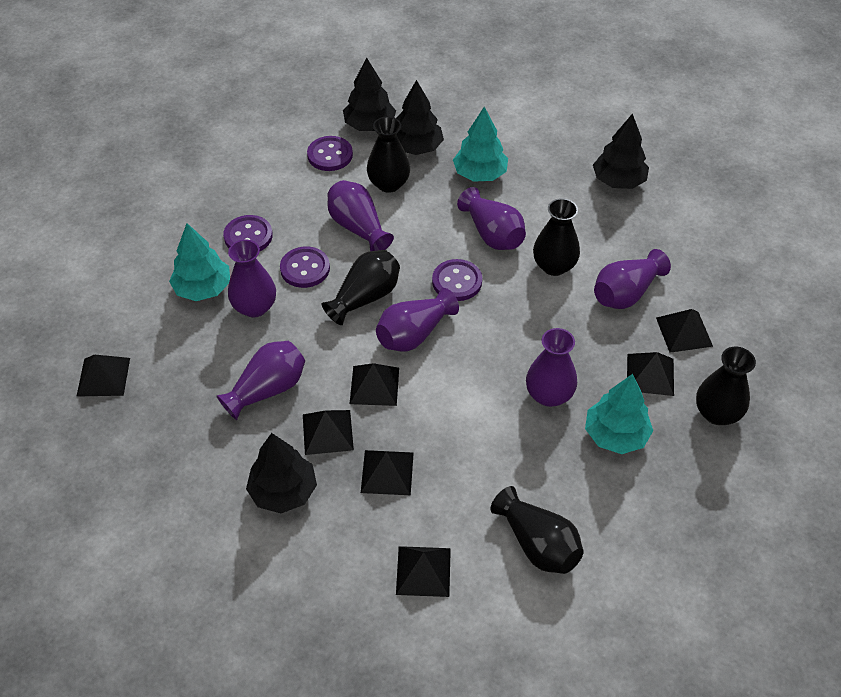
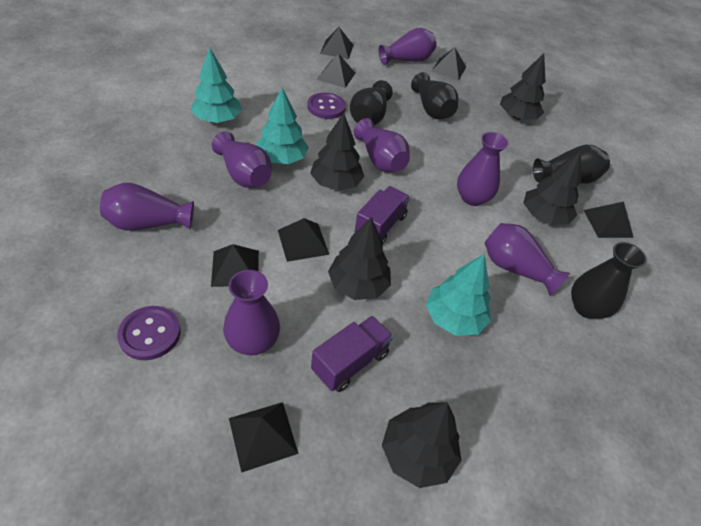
black tree: 4 -> 5
black vase: 5 -> 4
purple button: 4 -> 2
purple truck: 0 -> 2

